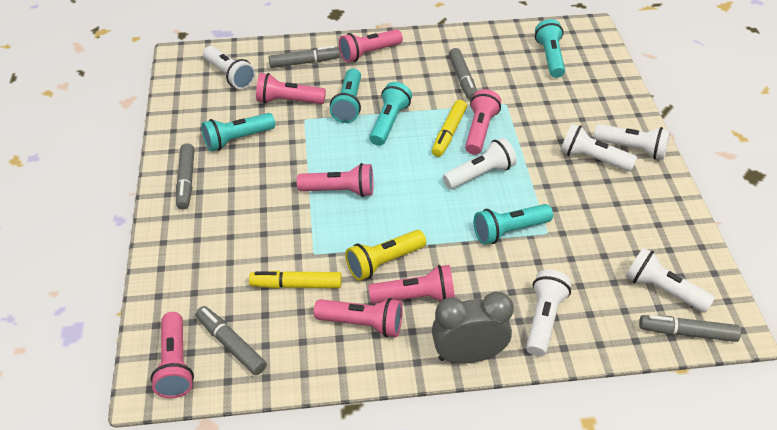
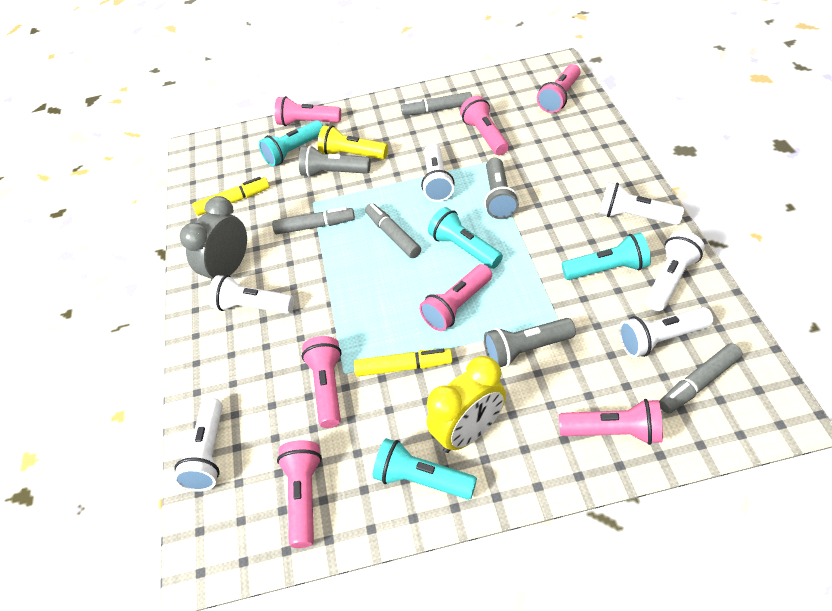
grey flashlight: 0 -> 3
grey marker: 5 -> 4
turquoise flashlight: 5 -> 4
yellow clock: 0 -> 1

